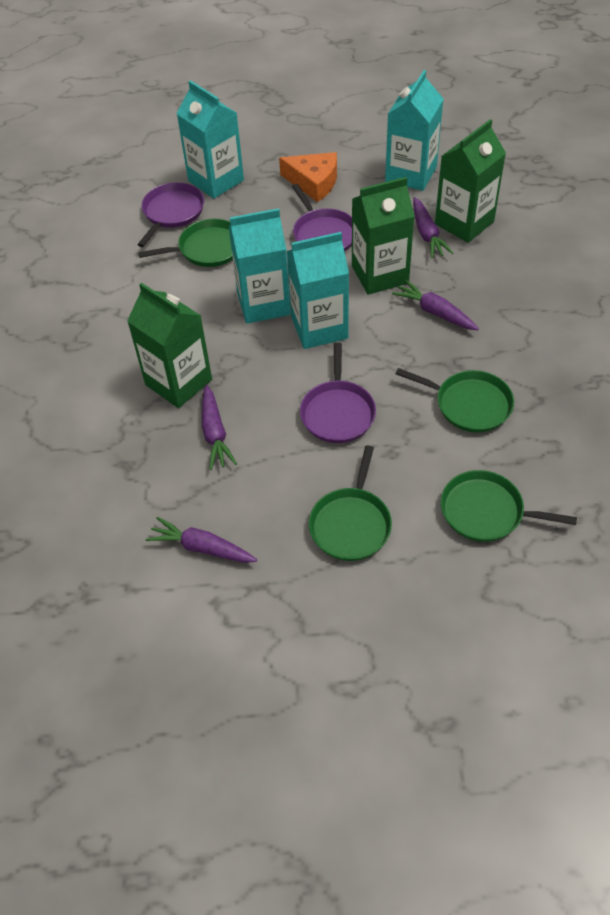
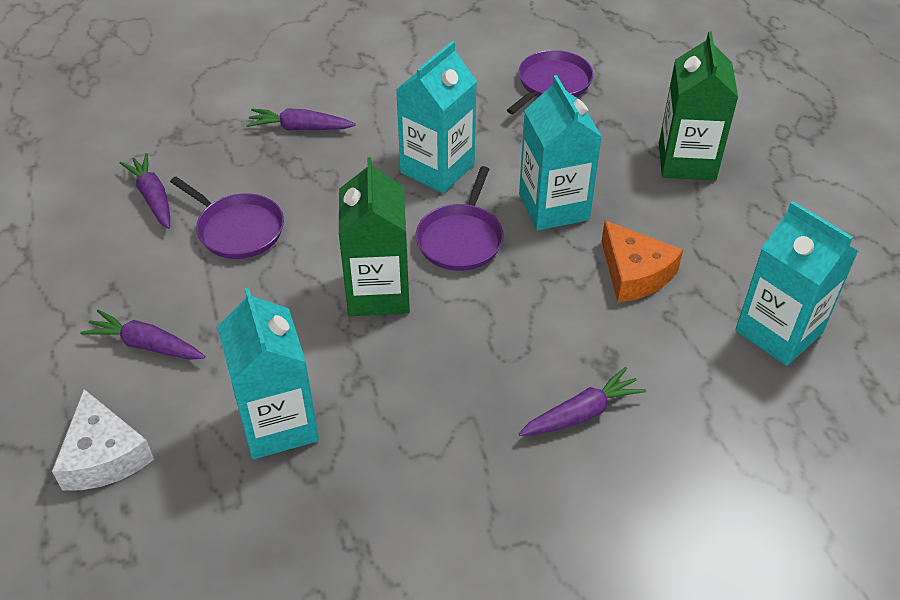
green carton: 3 -> 2
green pan: 4 -> 0
white cheese: 0 -> 1

